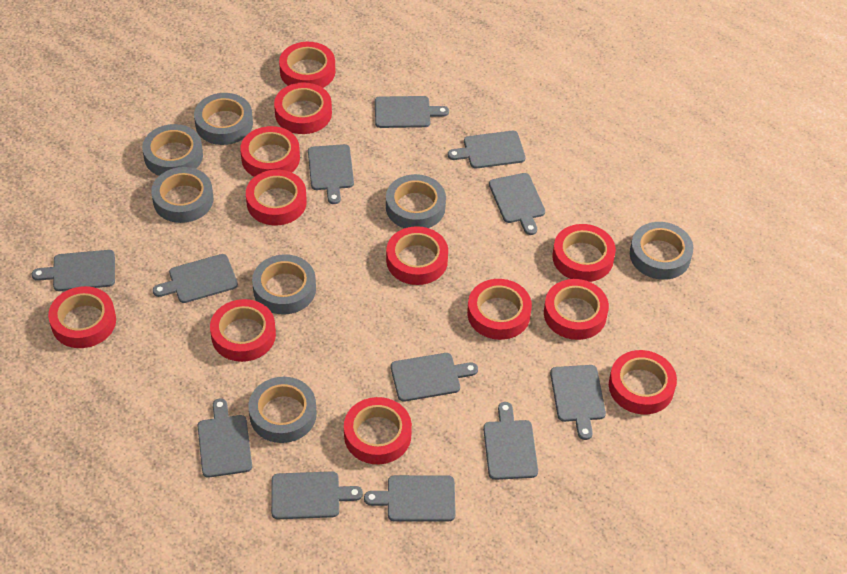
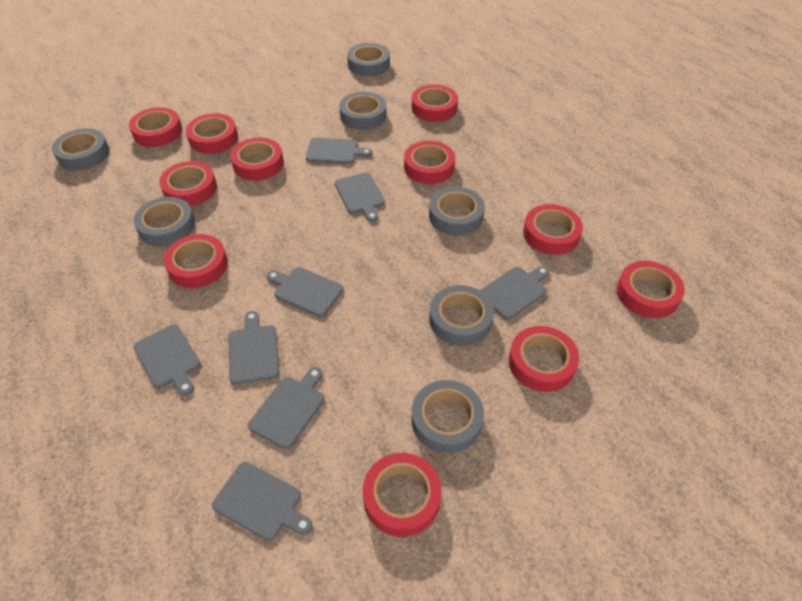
grey cutting board: 12 -> 8
red tape: 12 -> 11

